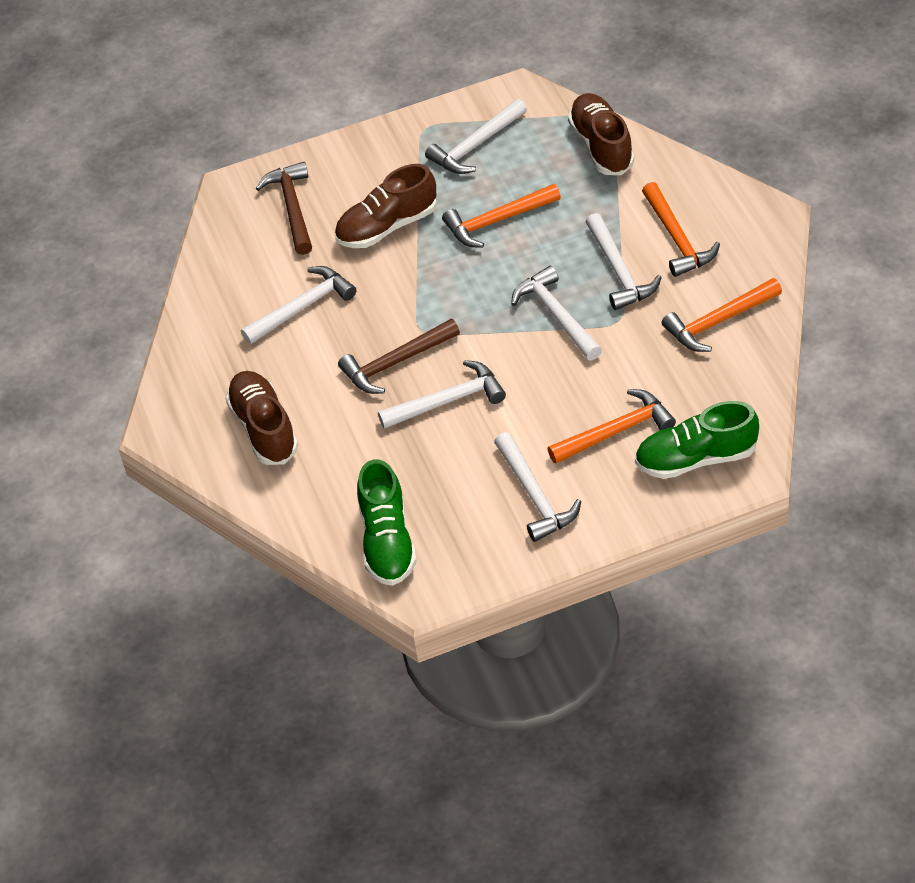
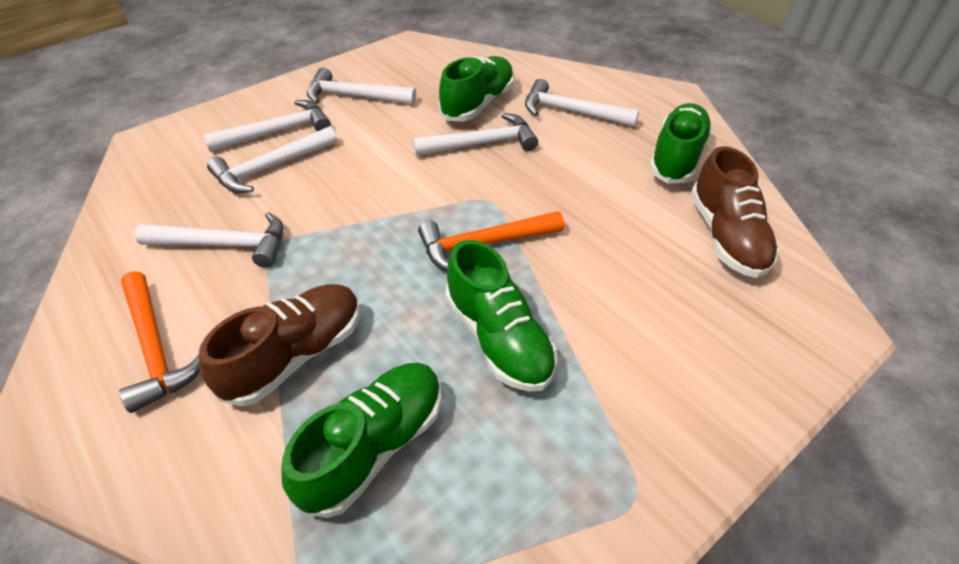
brown hammer: 2 -> 0
brown shoe: 3 -> 2
green shoe: 2 -> 4
orange hammer: 4 -> 2

